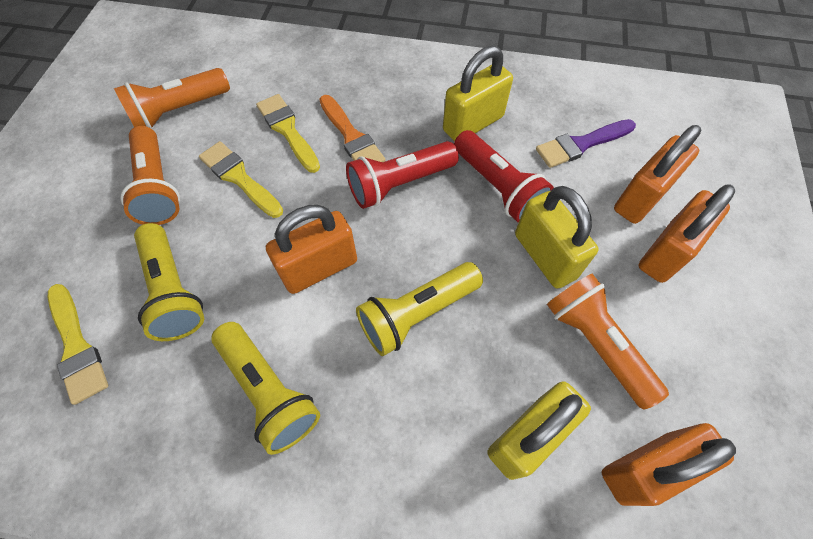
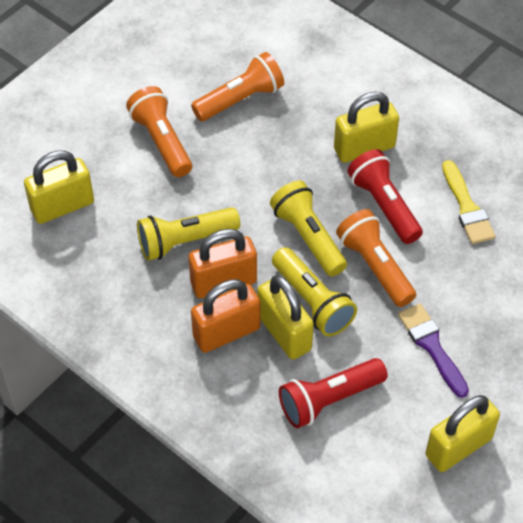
orange brush: 1 -> 0
orange padlock: 4 -> 2
yellow brush: 3 -> 1
yellow padlock: 3 -> 4

